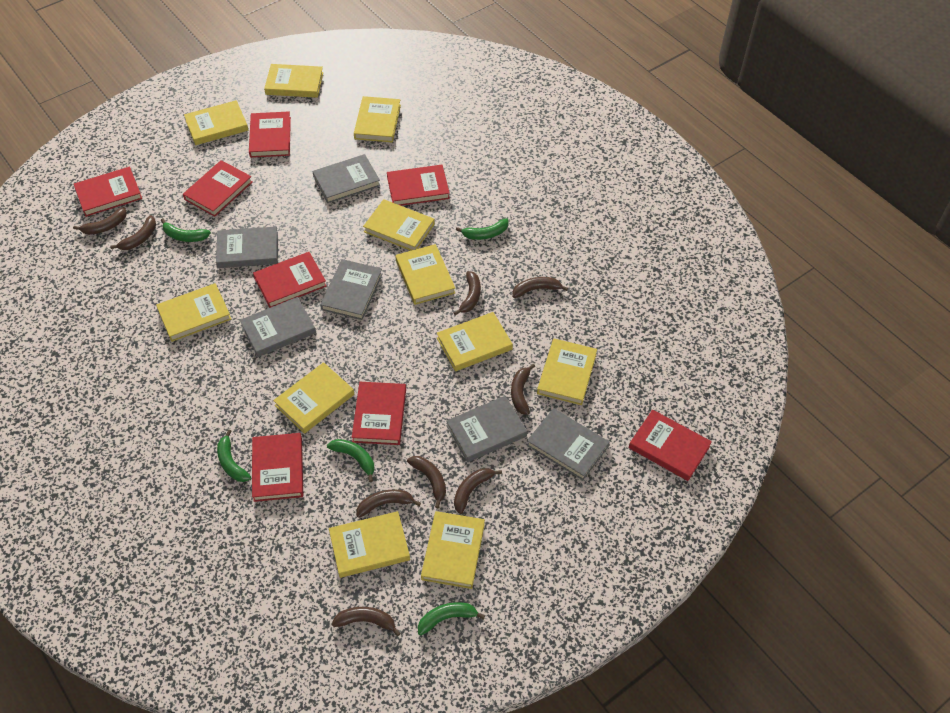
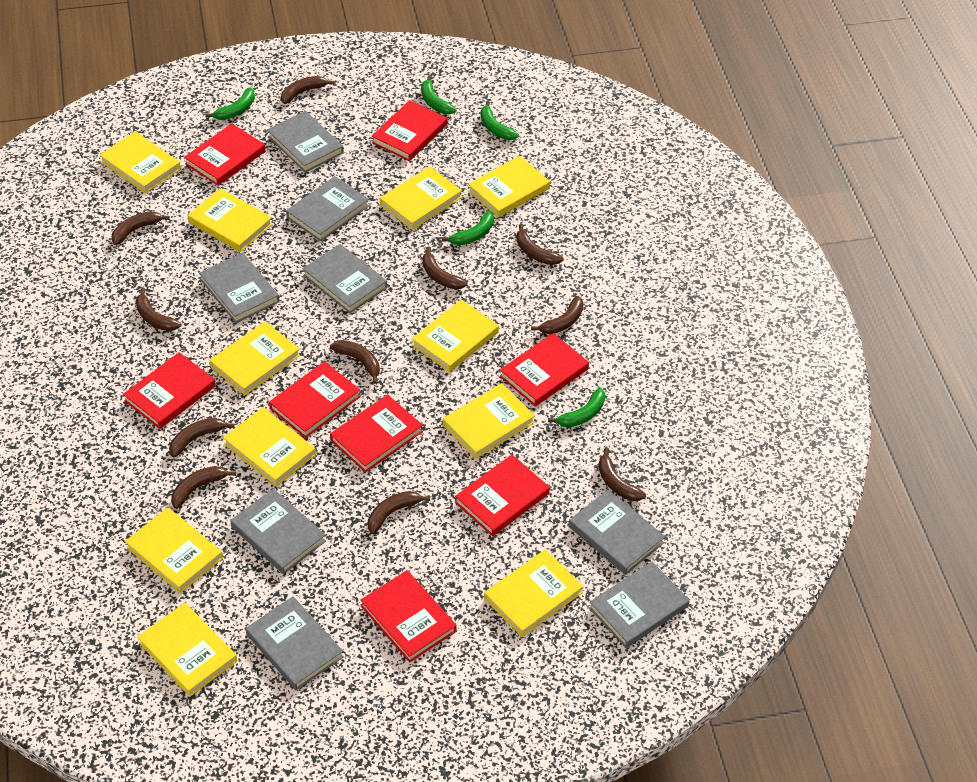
brown banana: 9 -> 11
grey book: 6 -> 8

